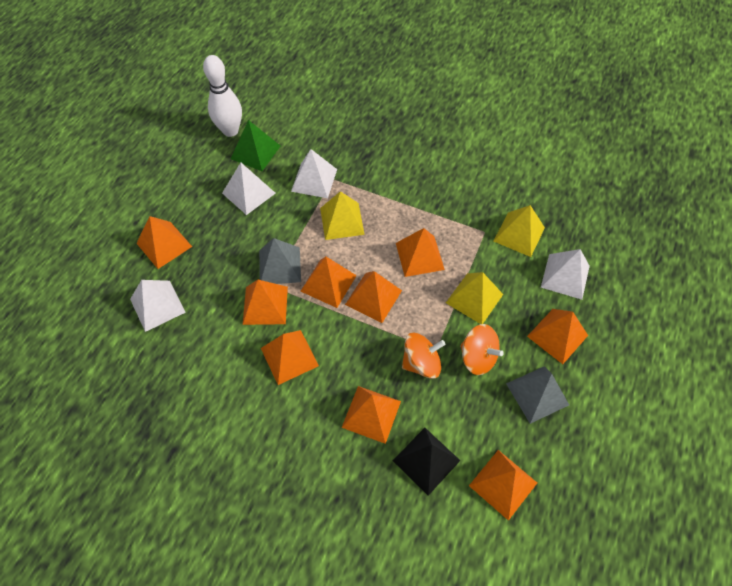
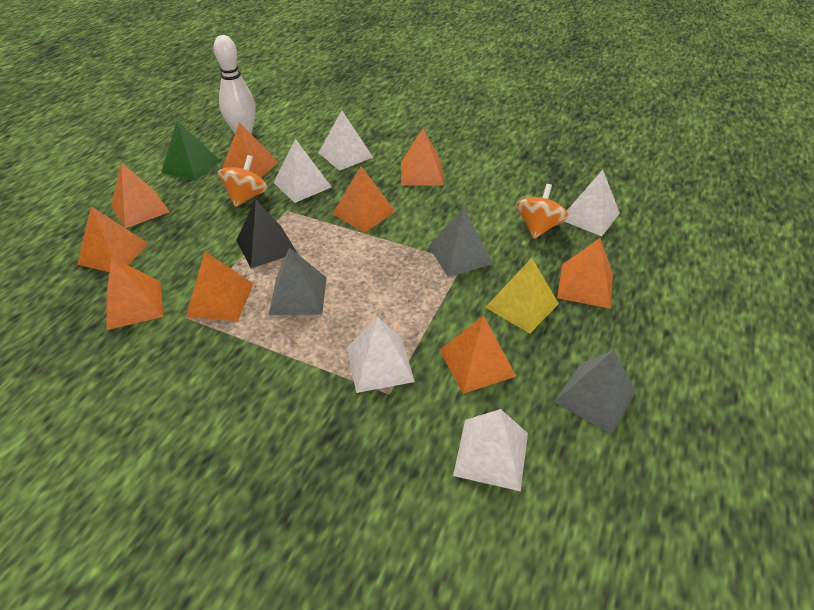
grey pyramid: 2 -> 3
white pyramid: 4 -> 5
yellow pyramid: 3 -> 1

